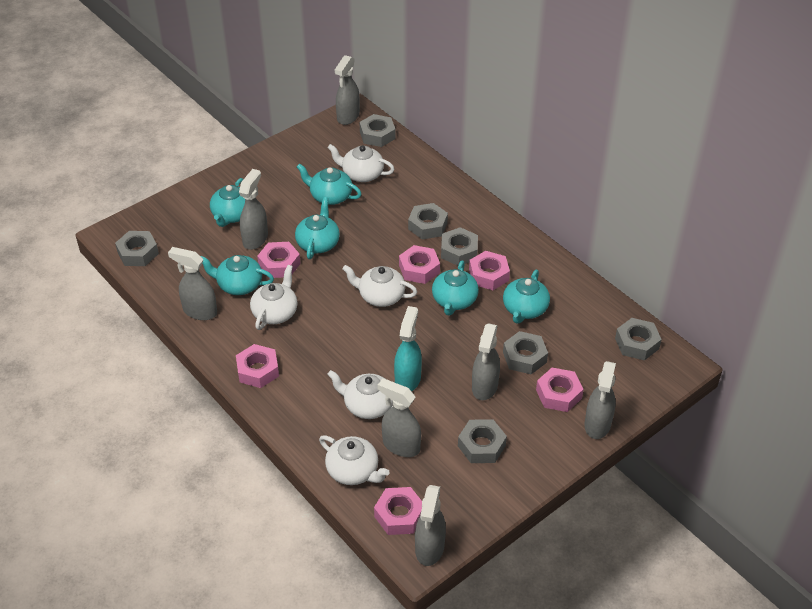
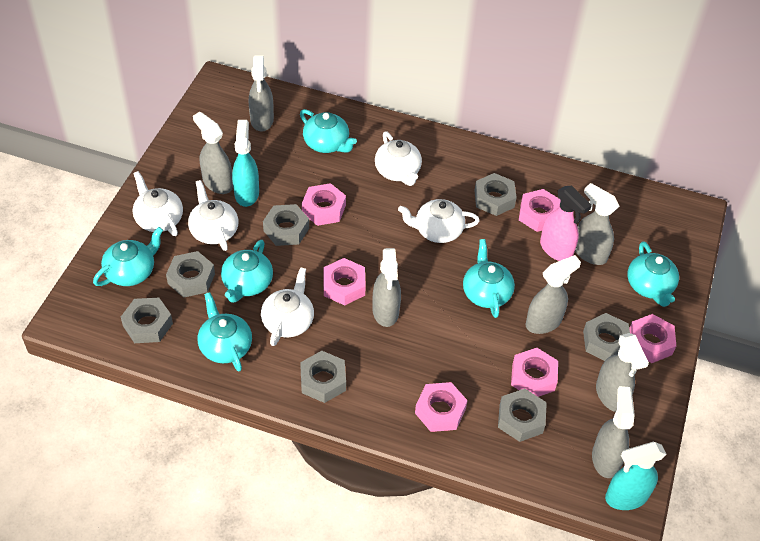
pink spray bottle: 0 -> 1
turquoise spray bottle: 1 -> 2

